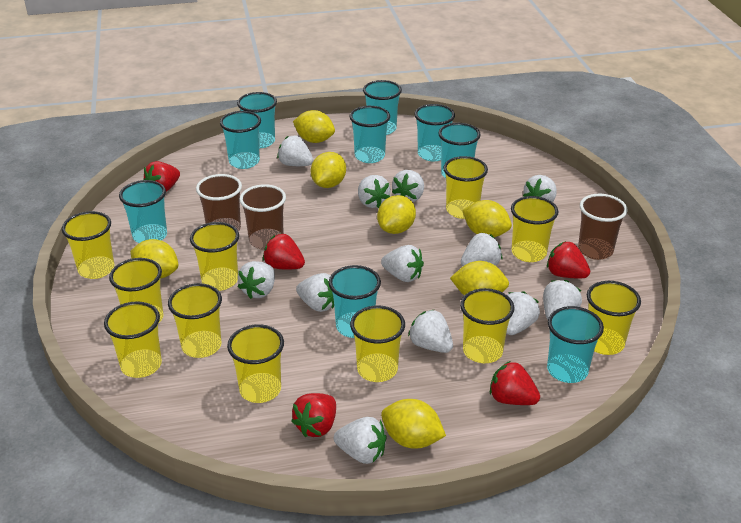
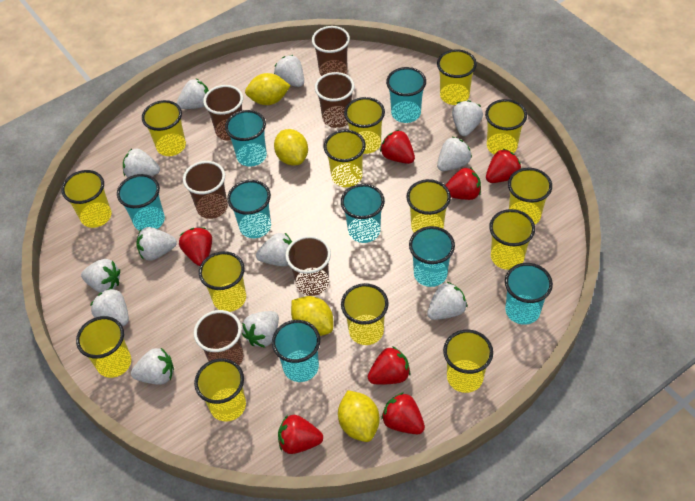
brown cup: 3 -> 6
red strawberry: 5 -> 7
turquoise cup: 9 -> 8
yellow cup: 11 -> 14
yellow lemon: 7 -> 4

